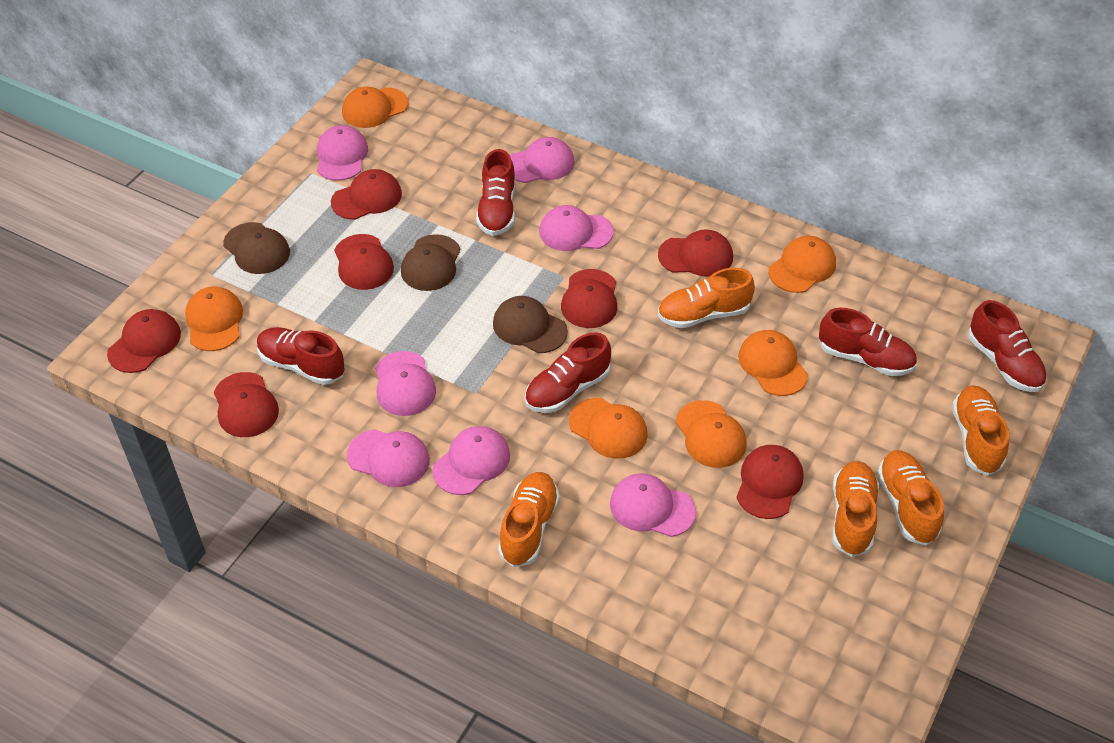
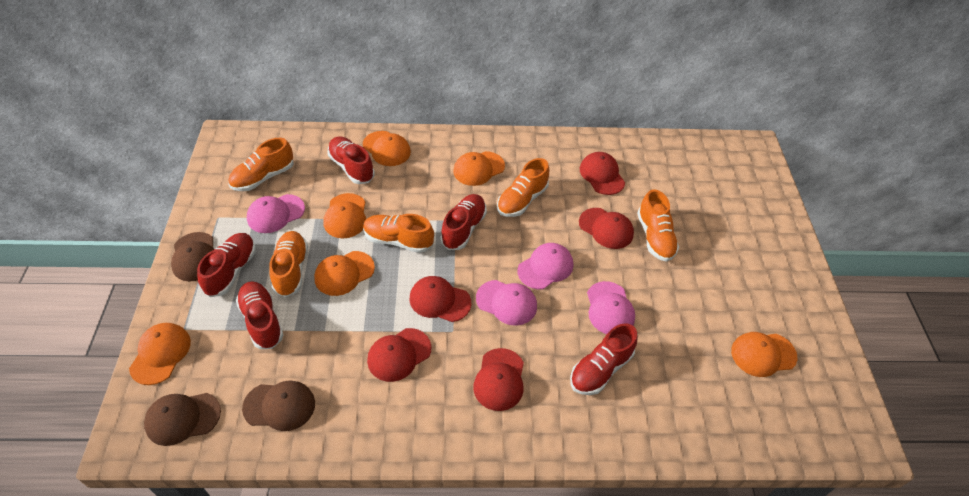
pink cap: 7 -> 4
red cap: 7 -> 5

